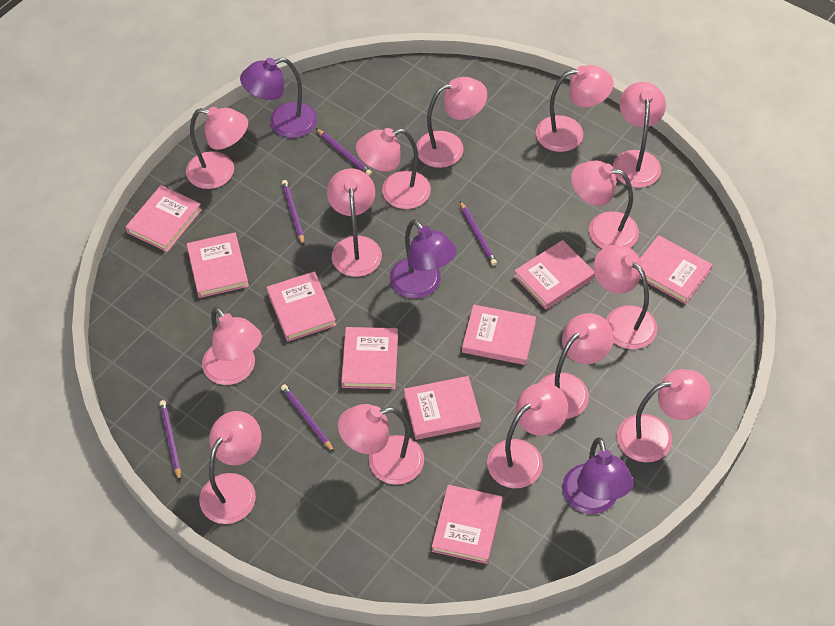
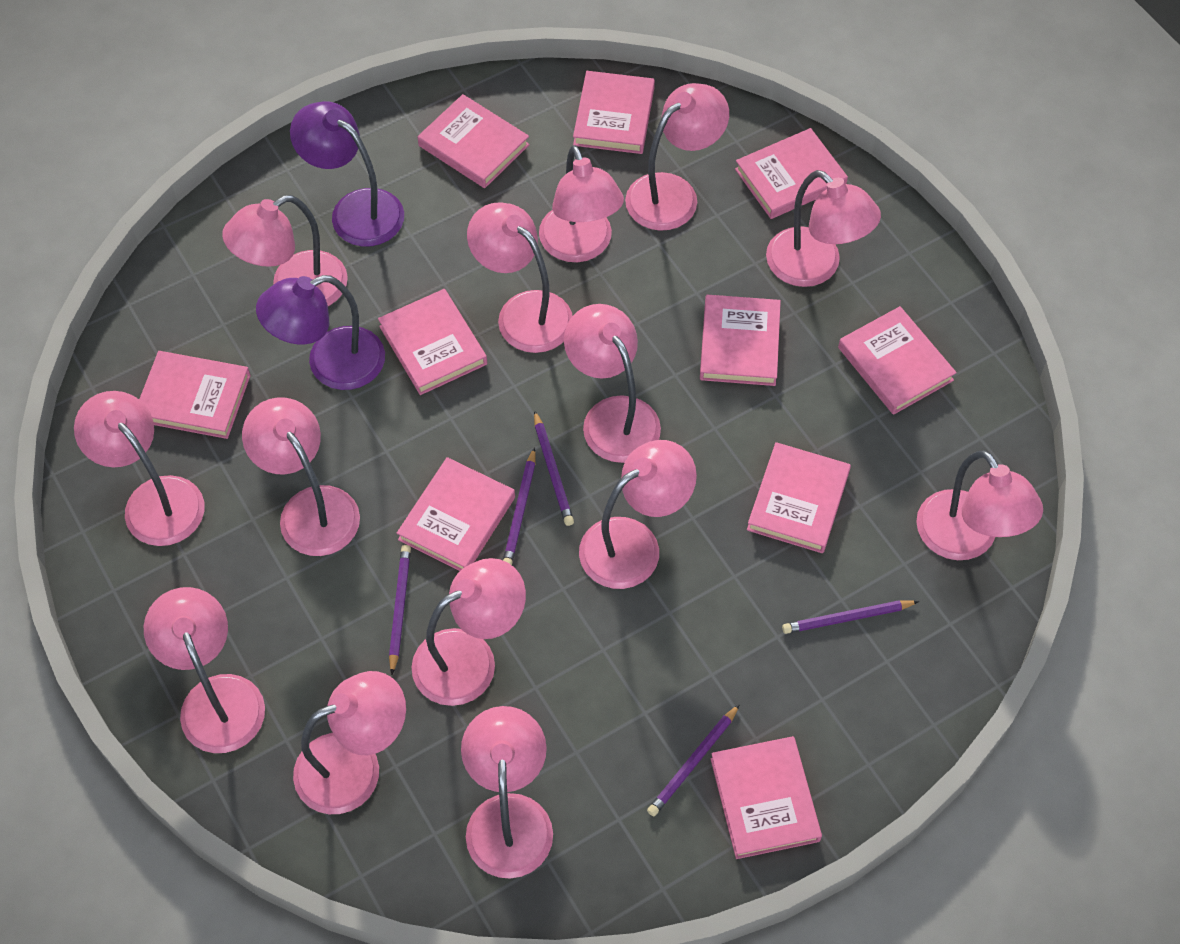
pink book: 9 -> 10
purple lamp: 3 -> 2

